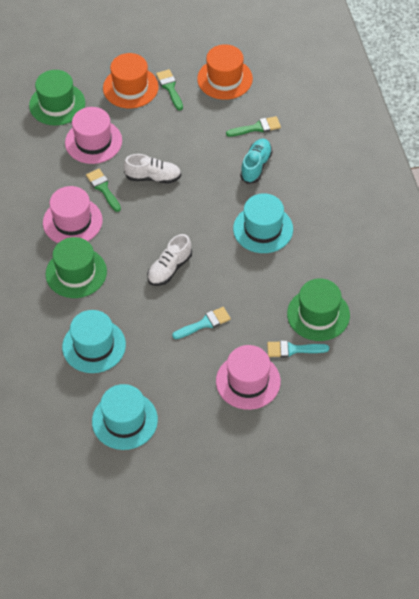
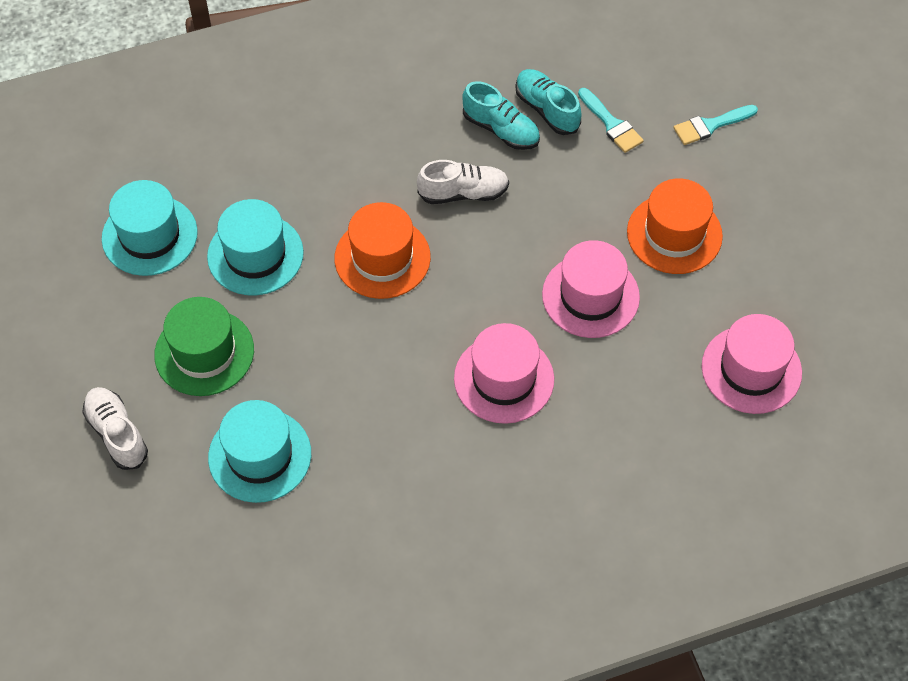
green brush: 3 -> 0
green hat: 3 -> 1
turquoise shoe: 1 -> 2

